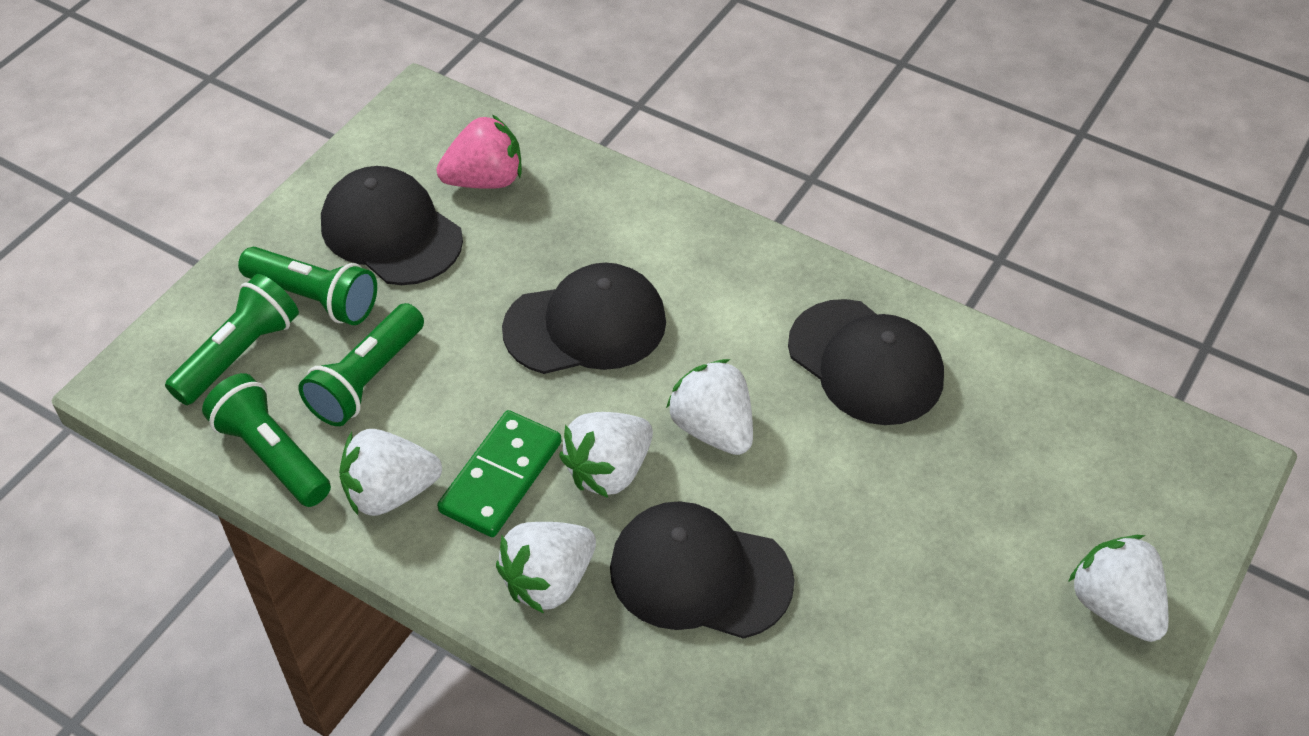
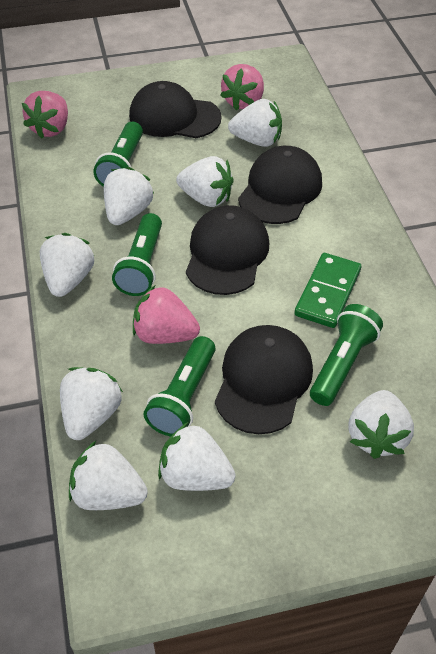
pink strawberry: 1 -> 3
white strawberry: 5 -> 8

